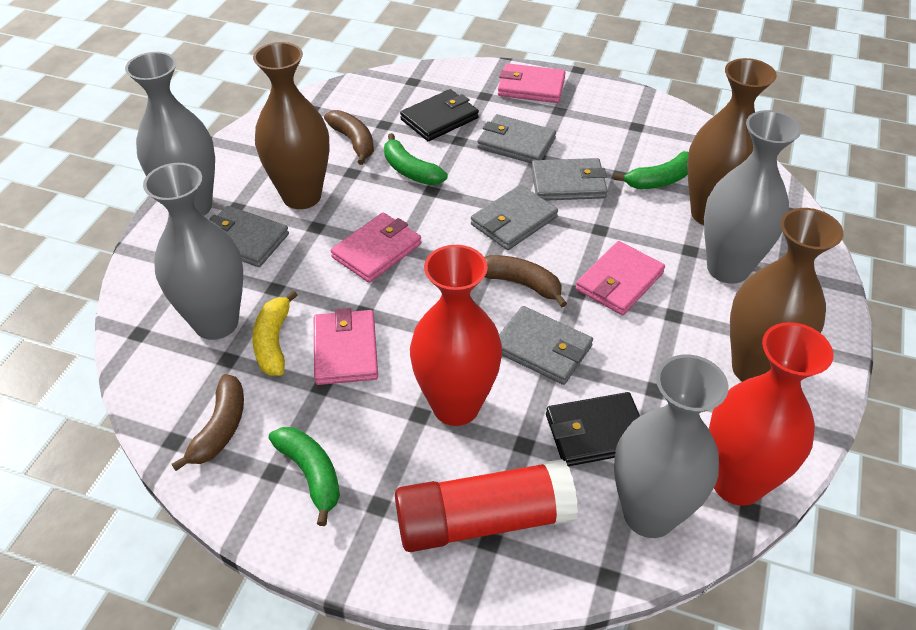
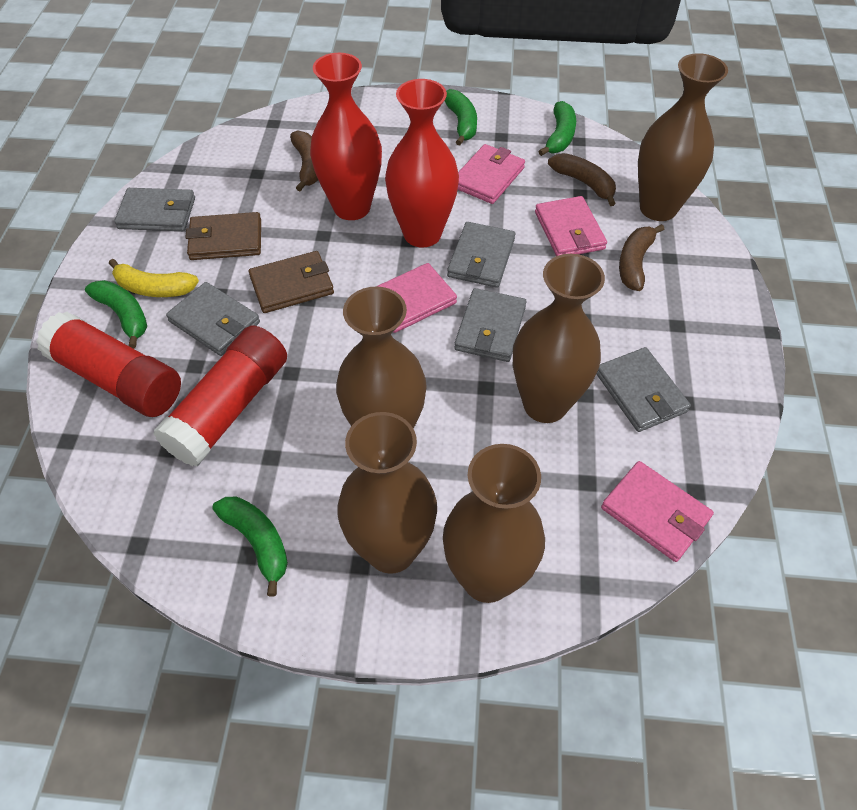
black wallet: 2 -> 0
brown vase: 3 -> 5
brown wallet: 0 -> 2
green banana: 3 -> 4
grey vase: 4 -> 0
red glue stick: 1 -> 2

